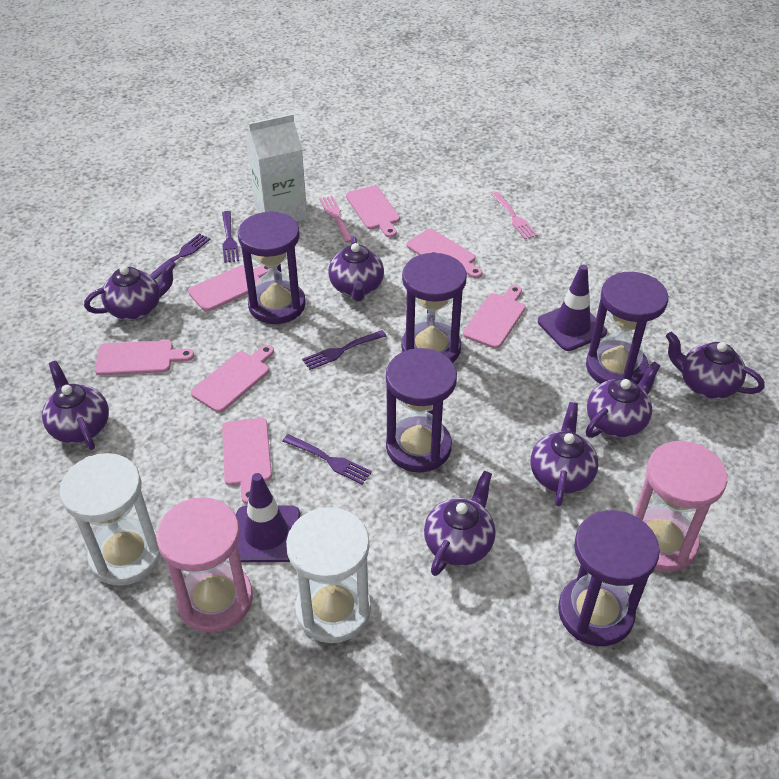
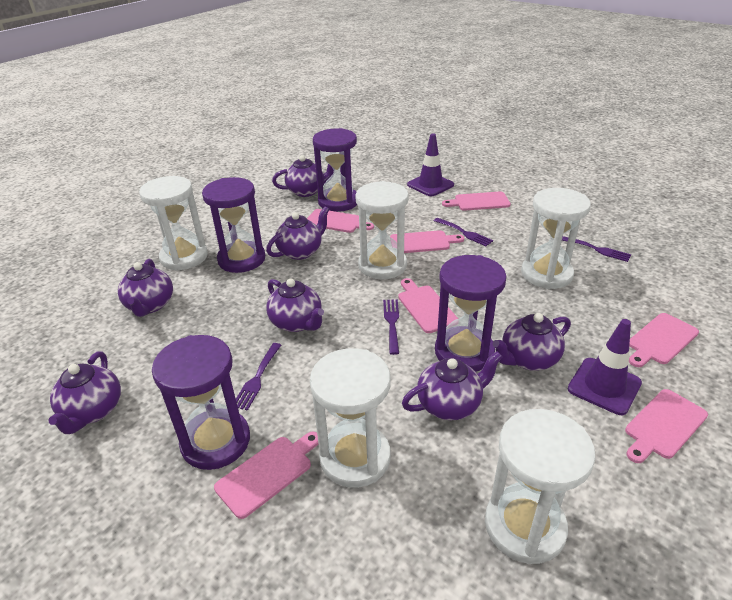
pink fork: 2 -> 0
pink hourglass: 2 -> 0
purple hourglass: 5 -> 4
white carton: 1 -> 0
white hourglass: 2 -> 5

